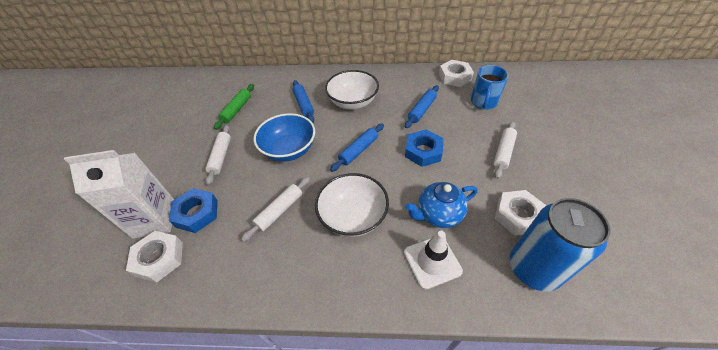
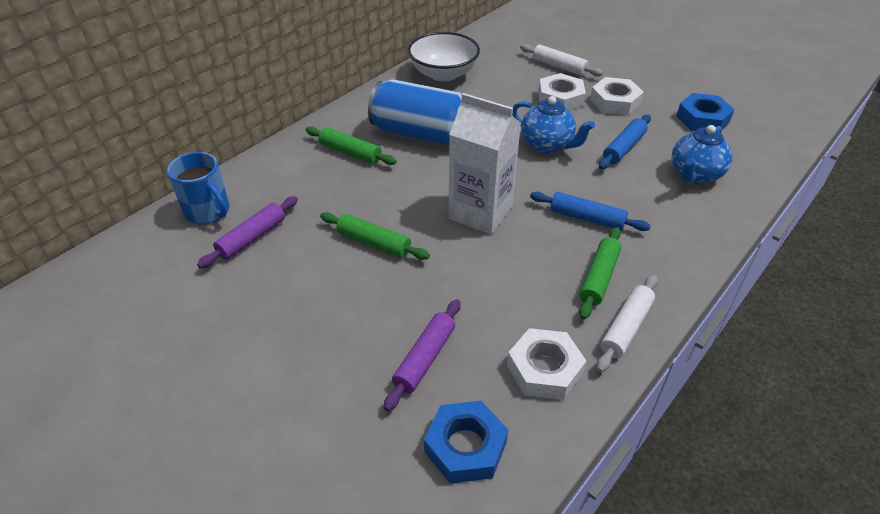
blue bowl: 1 -> 0
blue rolling pin: 3 -> 2
blue teapot: 1 -> 2
green rolling pin: 1 -> 3
purple rolling pin: 0 -> 2
white bowl: 2 -> 1
white rolling pin: 3 -> 2
white traffic cone: 1 -> 0

